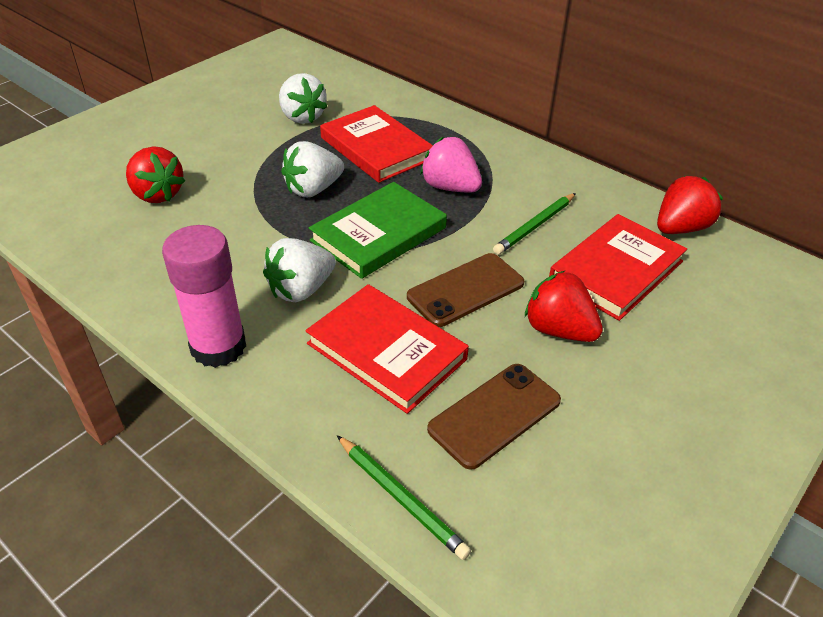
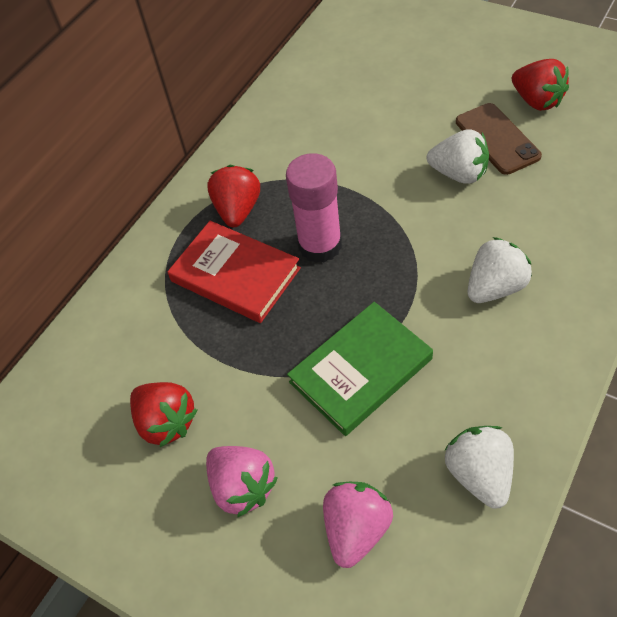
brown phone: 2 -> 1
green pencil: 2 -> 0
pink strawberry: 1 -> 2
red book: 3 -> 1

